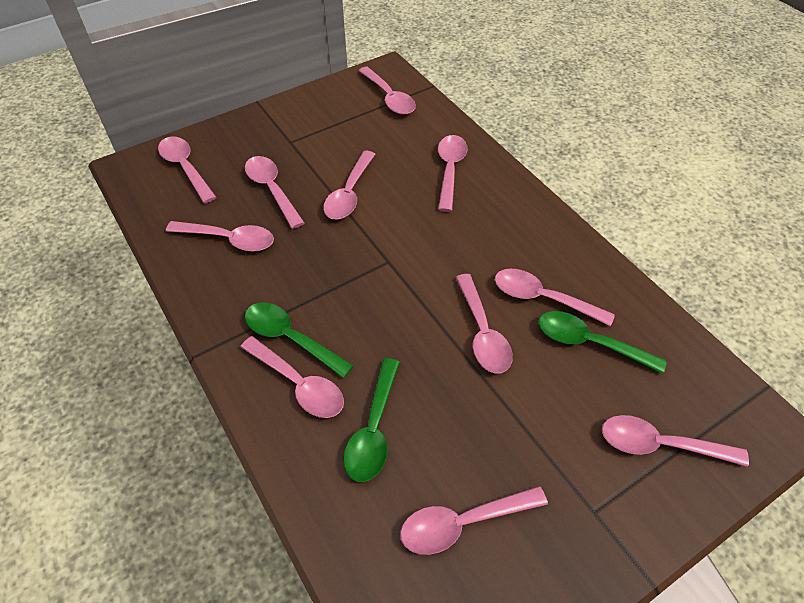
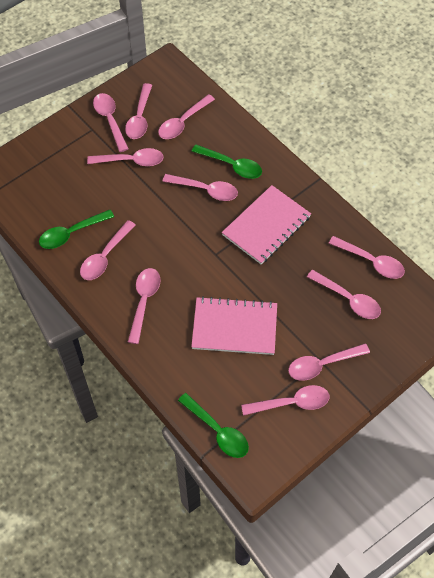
pink notebook: 0 -> 2

